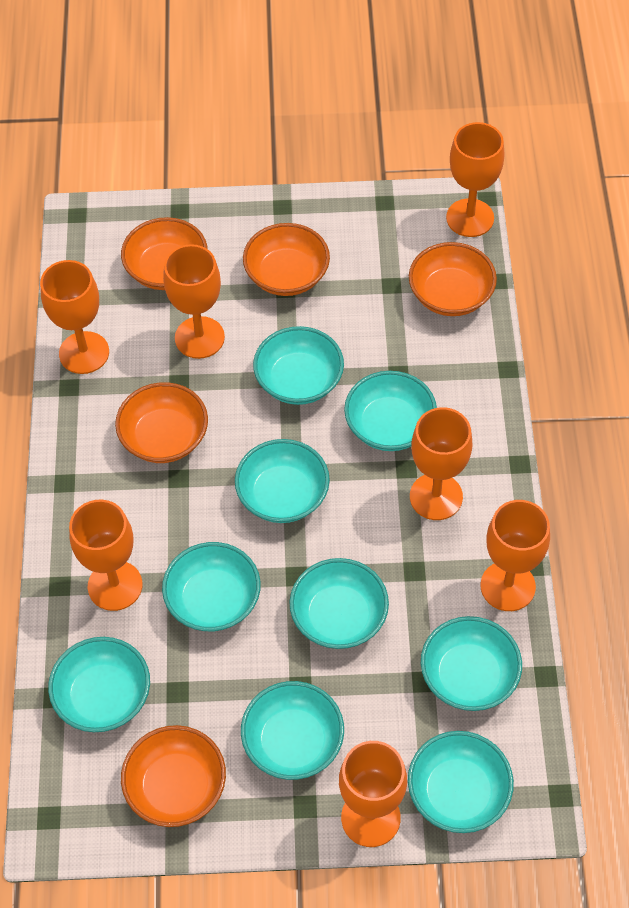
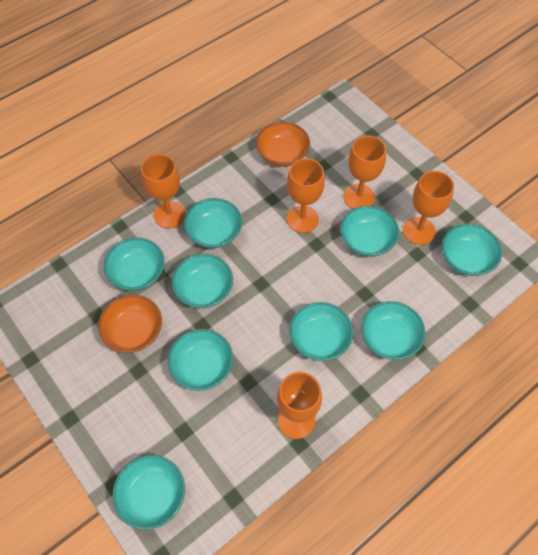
orange bowl: 5 -> 2
orange goblet: 7 -> 5

